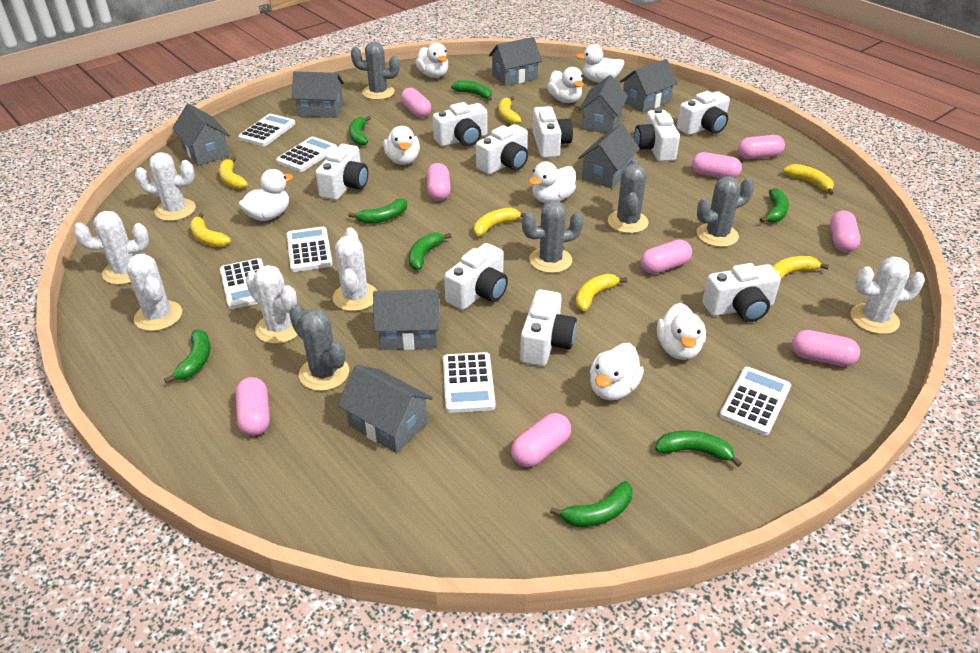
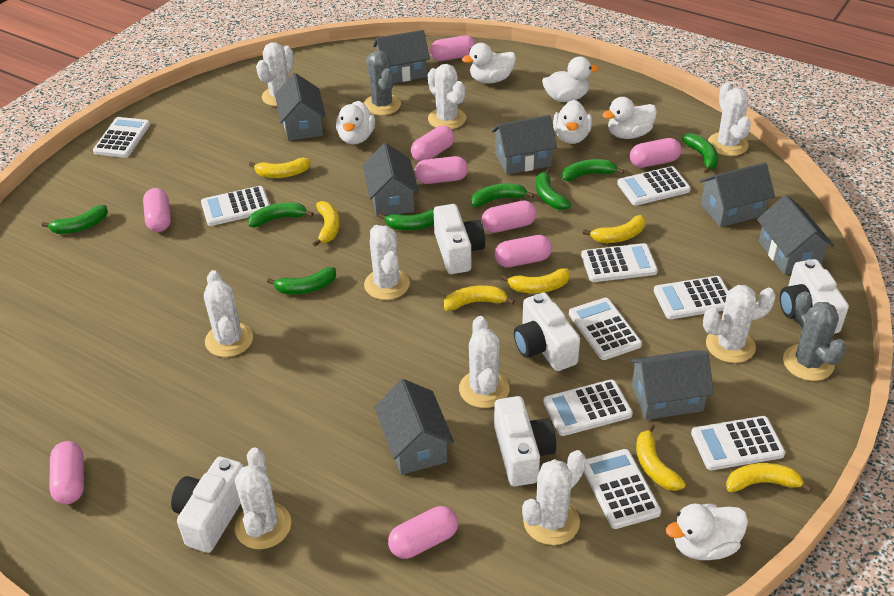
grey cactus: 5 -> 2
white cactus: 6 -> 9
white calculator: 6 -> 9
white camera: 9 -> 5
white duck: 8 -> 6

